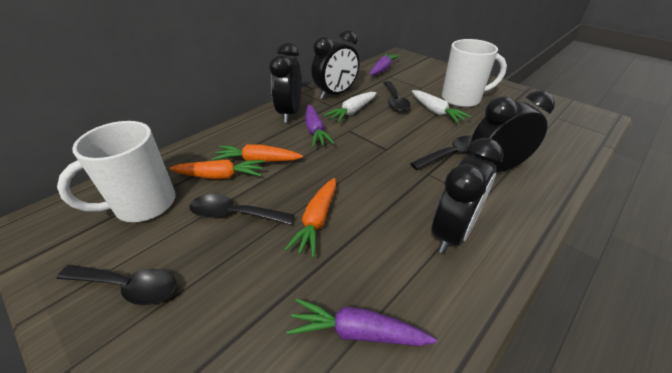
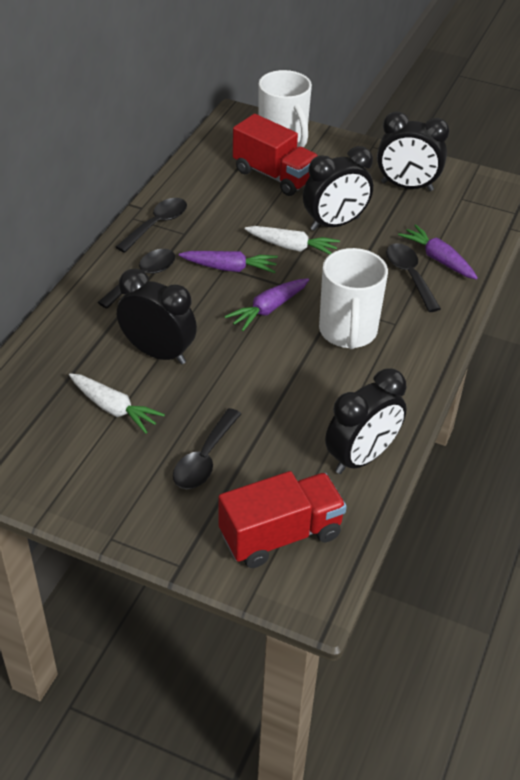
orange carrot: 3 -> 0
red truck: 0 -> 2

